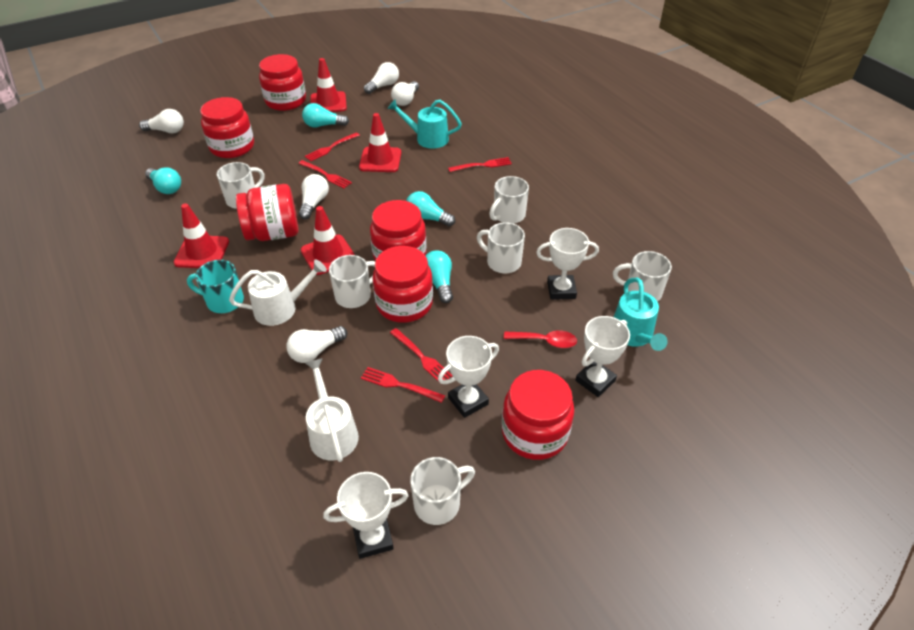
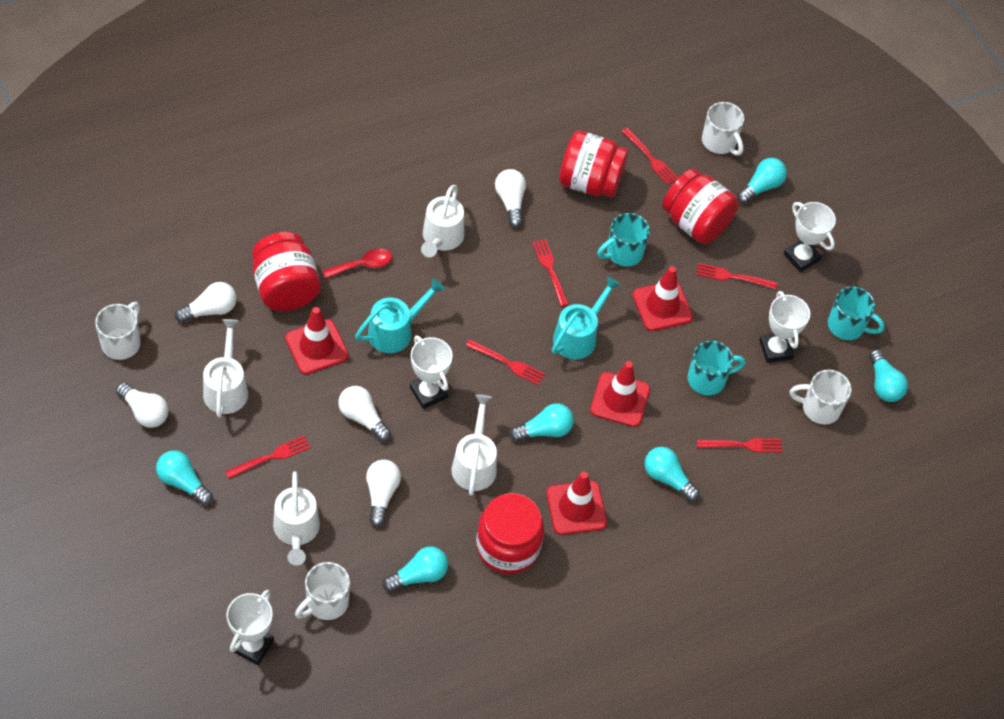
red fork: 5 -> 6
red jar: 6 -> 4
turquoise light bulb: 4 -> 6
turquoise mug: 1 -> 3
white mug: 6 -> 4
white watering can: 2 -> 4

